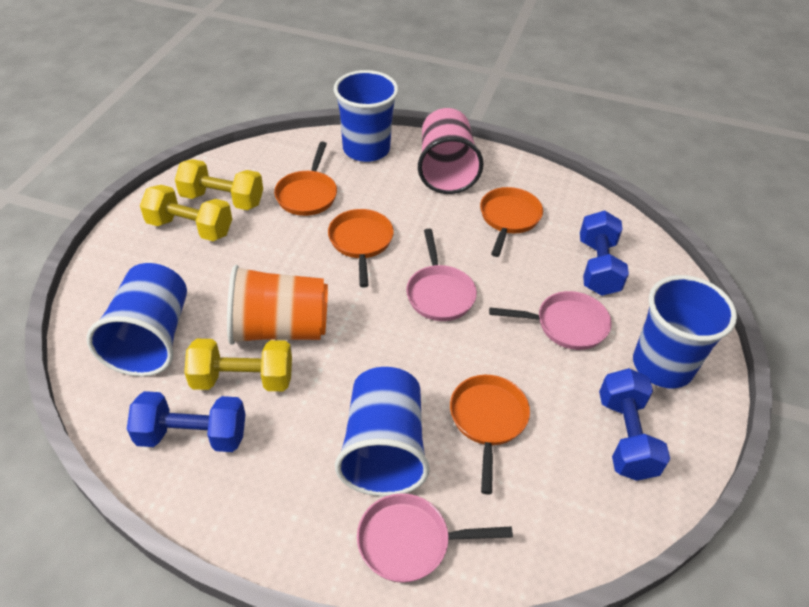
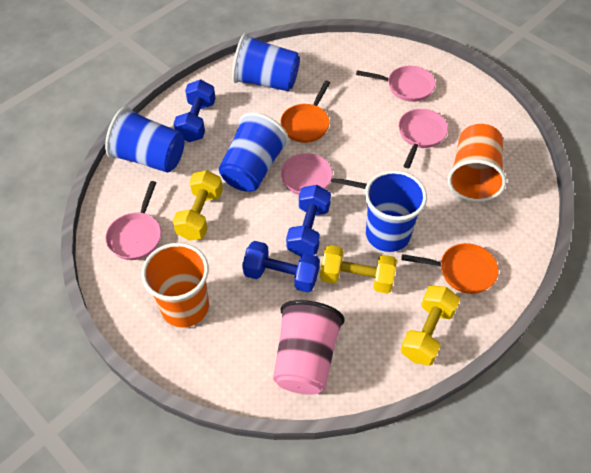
orange cup: 1 -> 2
orange pan: 4 -> 2
pink pan: 3 -> 4

